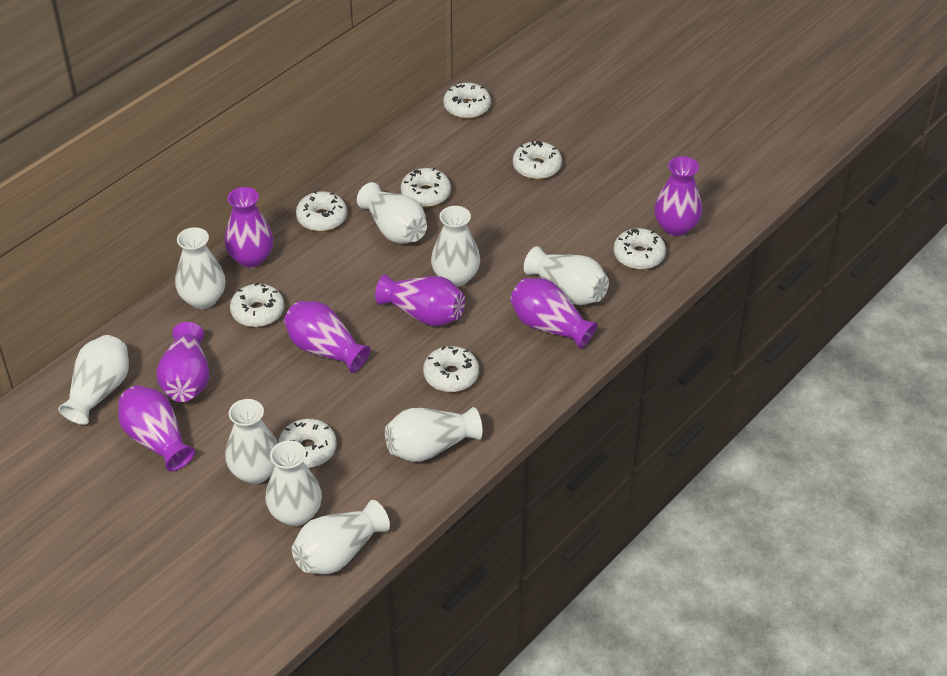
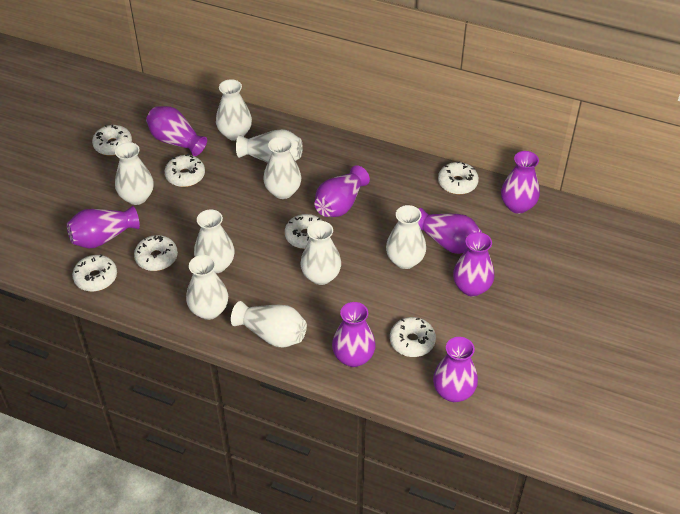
purple vase: 7 -> 8
white donut: 8 -> 7

